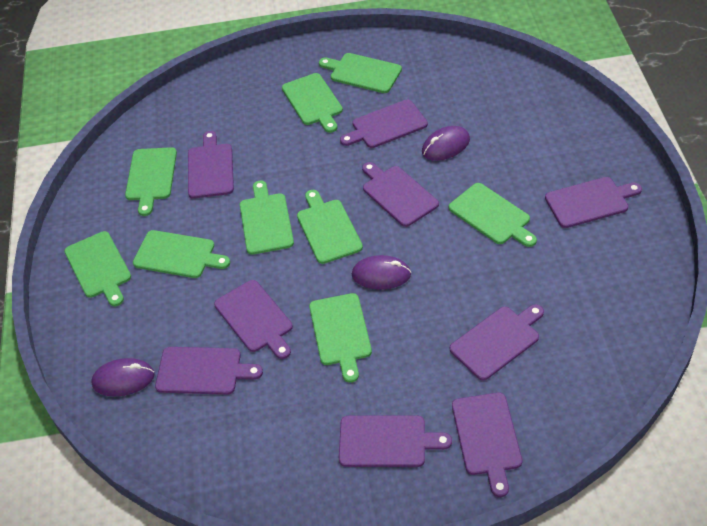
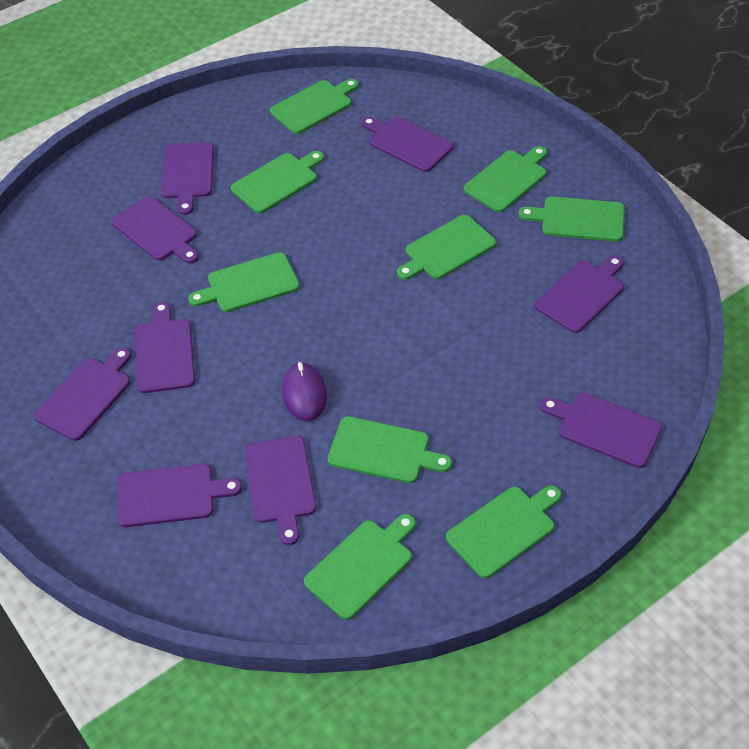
purple mouse: 3 -> 1

